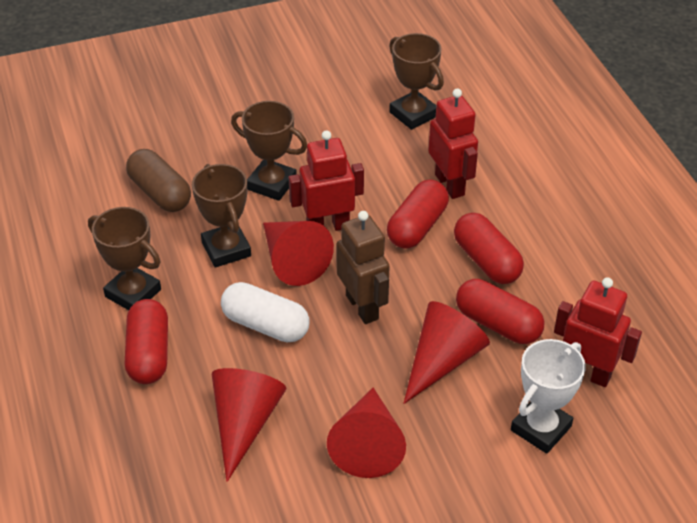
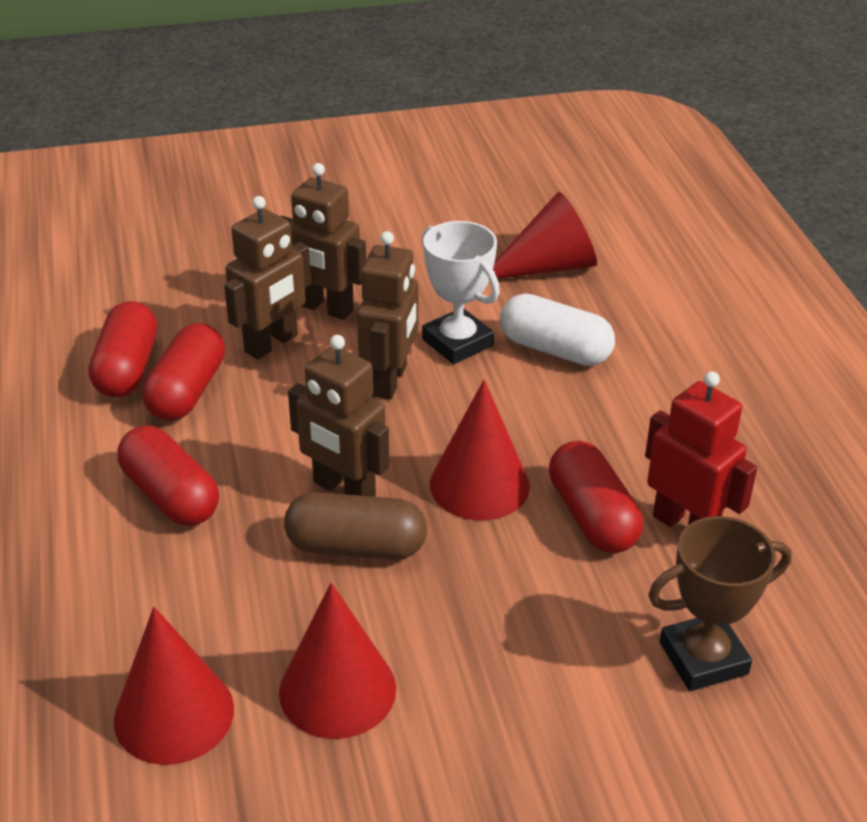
brown robot: 1 -> 4
brown trophy: 4 -> 1
red robot: 3 -> 1

